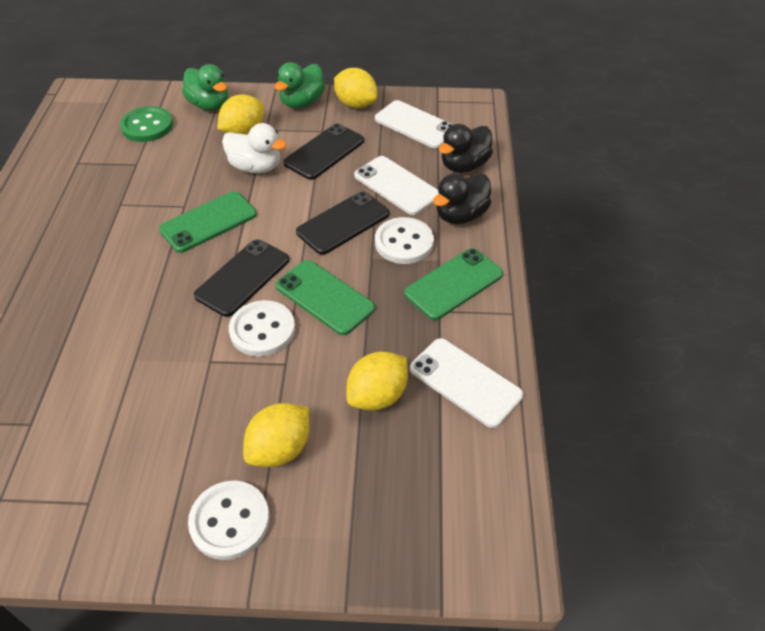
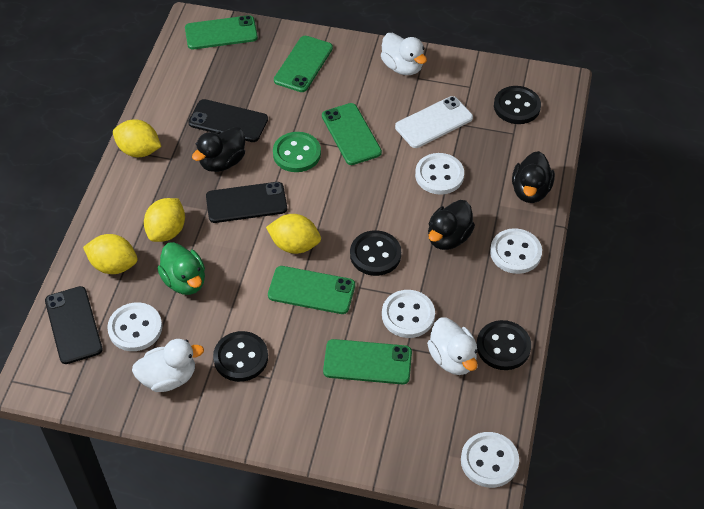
black button: 0 -> 4
black duck: 2 -> 3
green duck: 2 -> 1
green phone: 3 -> 5
white button: 3 -> 5
white duck: 1 -> 3
white phone: 3 -> 1

